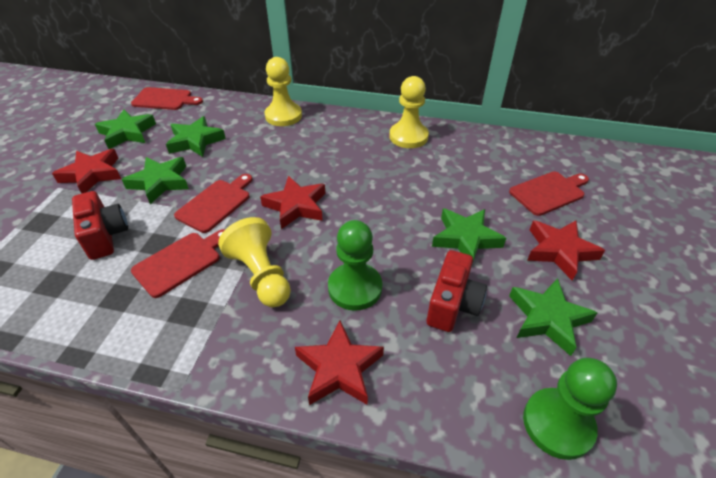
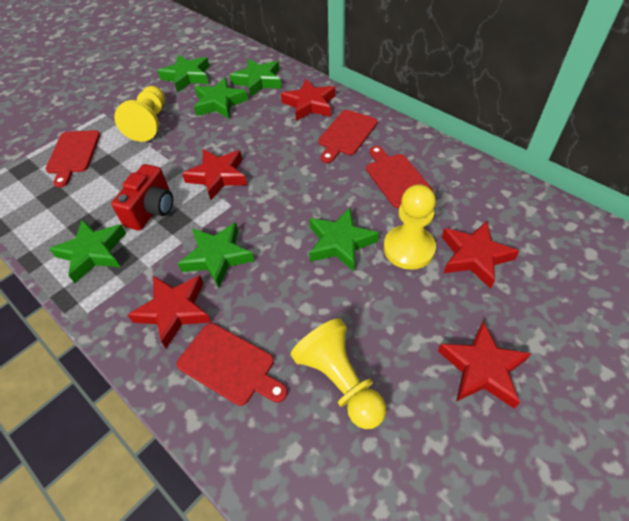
green pawn: 2 -> 0
green star: 5 -> 6
red camera: 2 -> 1
red star: 4 -> 5

